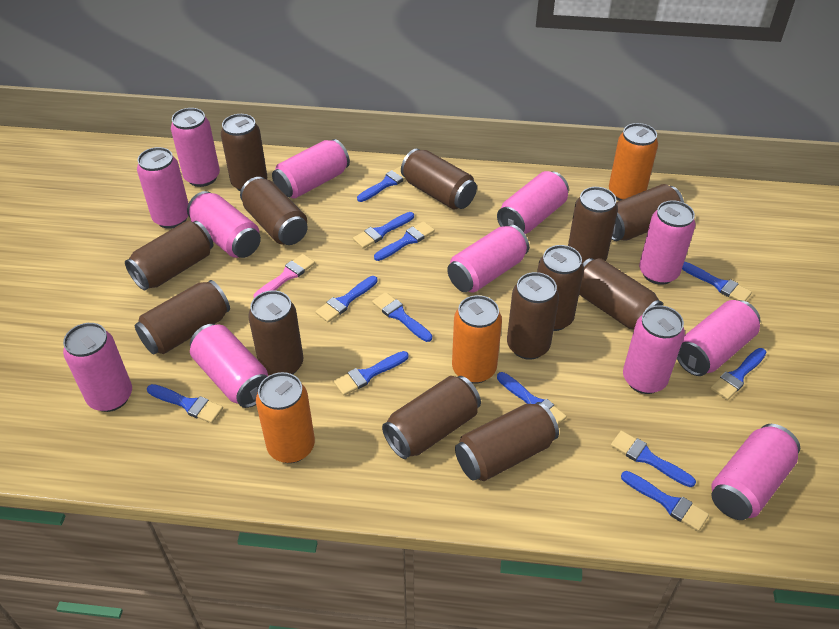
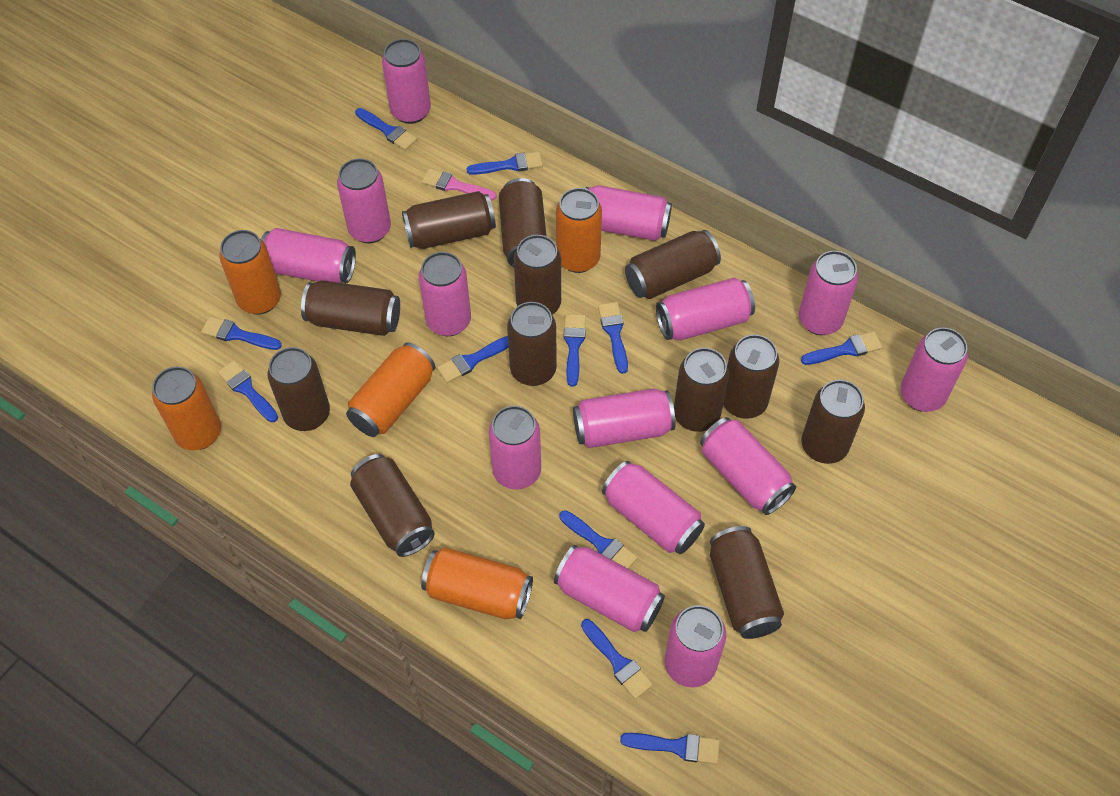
blue brush: 12 -> 11
brown can: 13 -> 12
orange can: 3 -> 5
pink can: 12 -> 14

